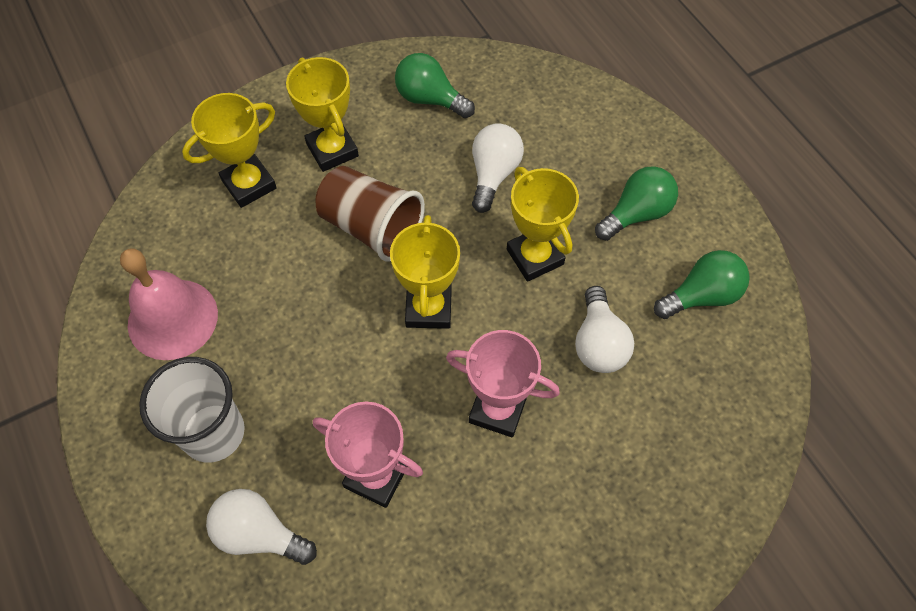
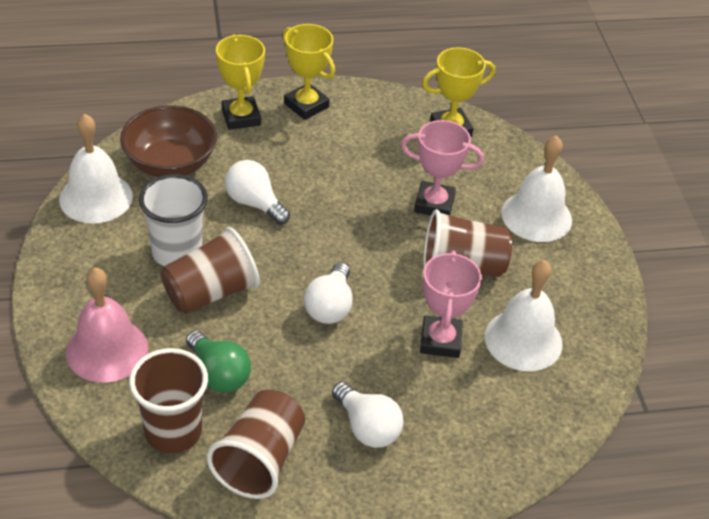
brown bowl: 0 -> 1
brown cup: 1 -> 4
green light bulb: 3 -> 1
white bell: 0 -> 3
yellow trophy: 4 -> 3

